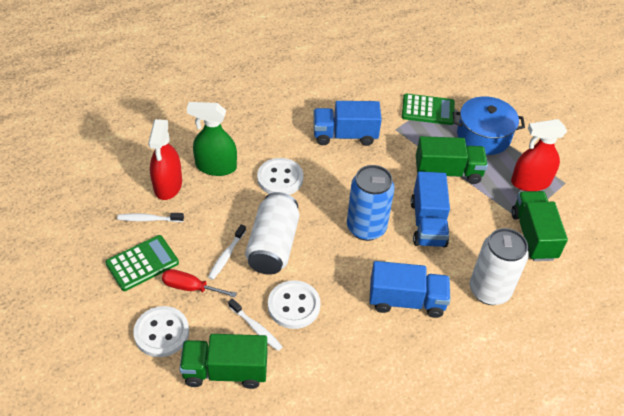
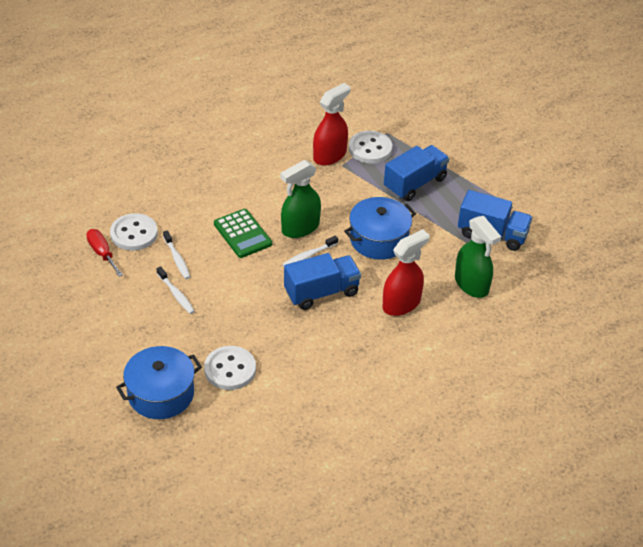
blue can: 1 -> 0
blue pot: 1 -> 2
green calculator: 2 -> 1
green spray bottle: 1 -> 2
green truck: 3 -> 0
white can: 2 -> 0

